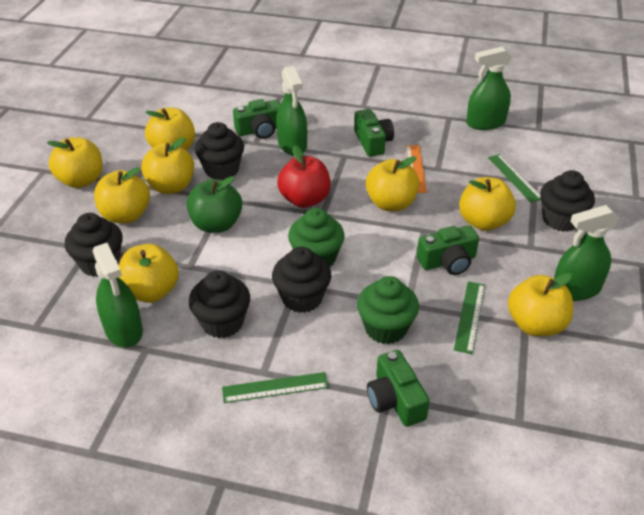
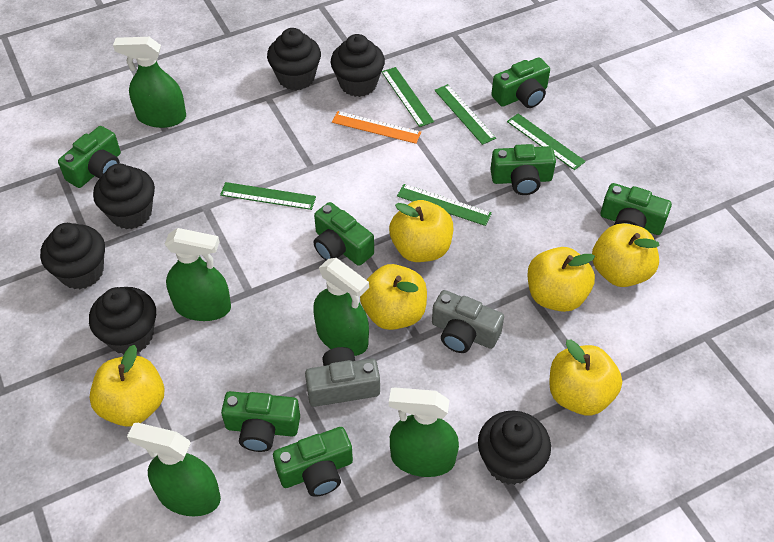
black cupcake: 5 -> 6
green apple: 1 -> 0
green camera: 4 -> 7
green cupcake: 2 -> 0
green ruler: 3 -> 5
green spray bottle: 4 -> 5
grey camera: 0 -> 2
red apple: 1 -> 0
yellow apple: 8 -> 6

